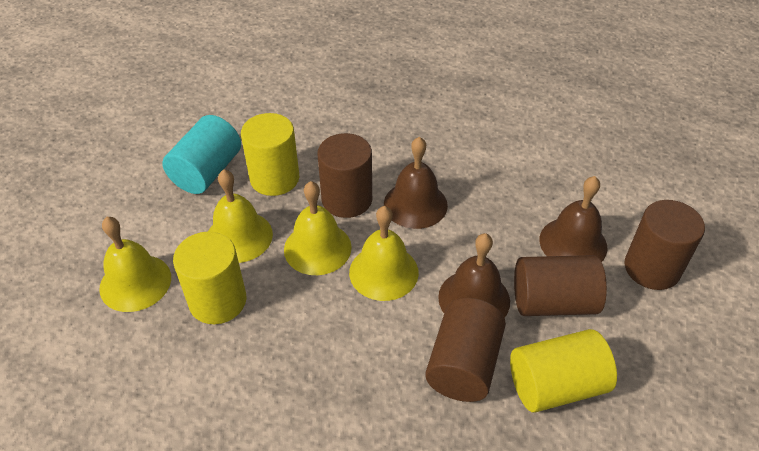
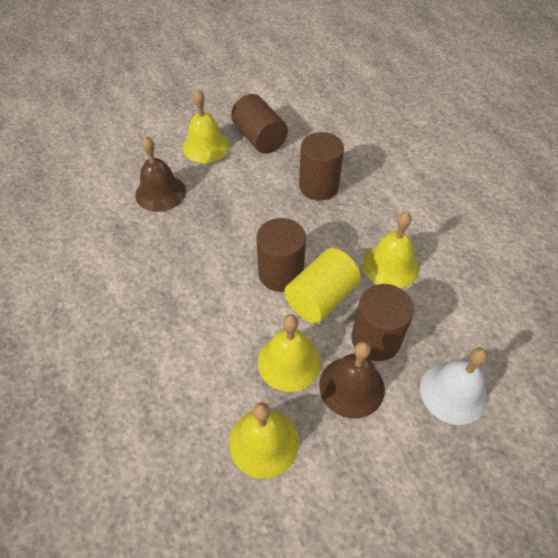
brown bell: 3 -> 2
turquoise cylinder: 1 -> 0
white bell: 0 -> 1
yellow cylinder: 3 -> 1

